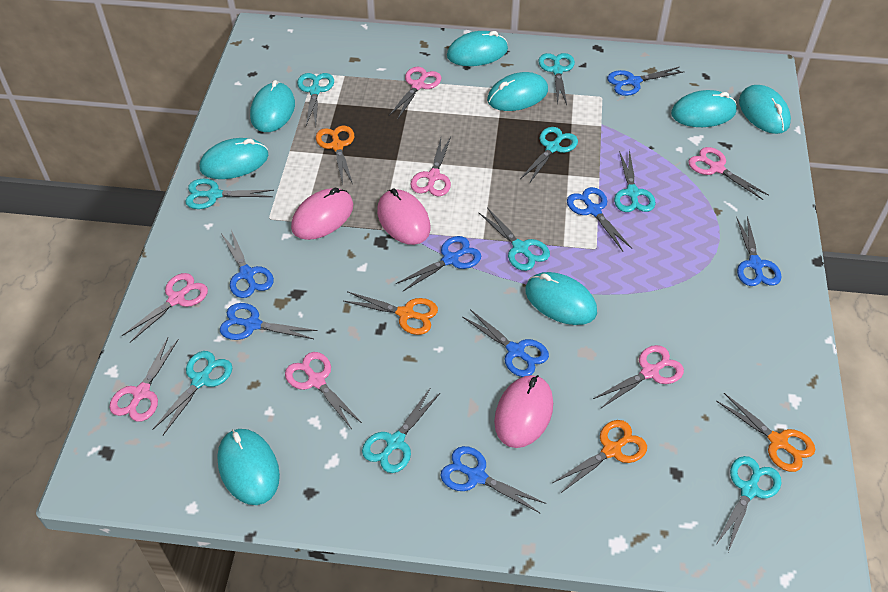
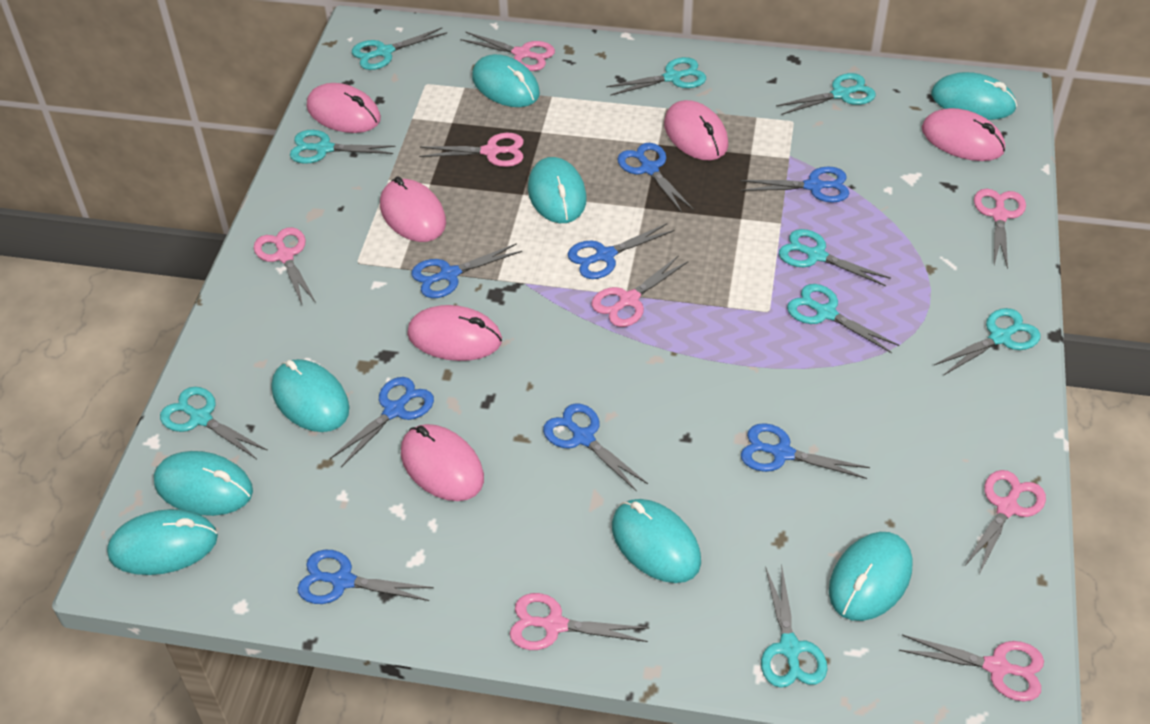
orange scissors: 4 -> 0
pink mouse: 3 -> 6
pink scissors: 7 -> 8

